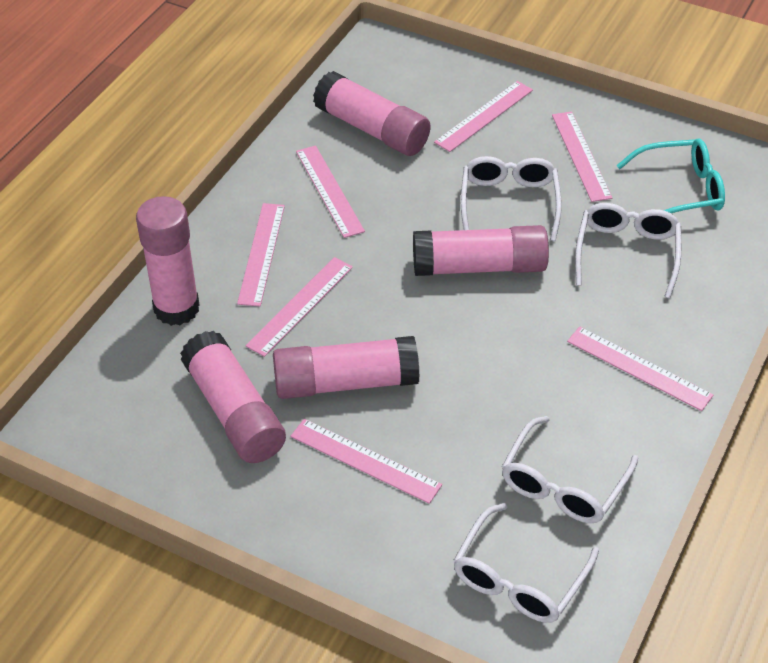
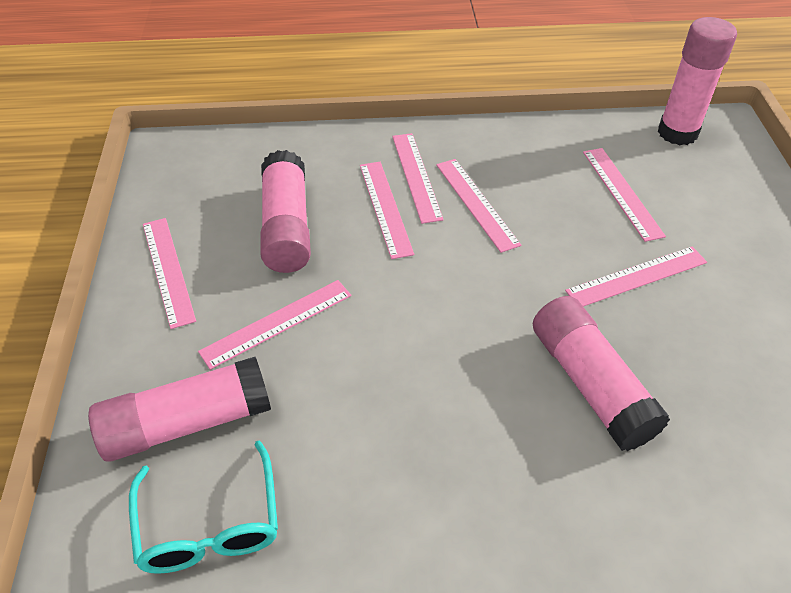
pink glue stick: 5 -> 4
white glasses: 4 -> 0

